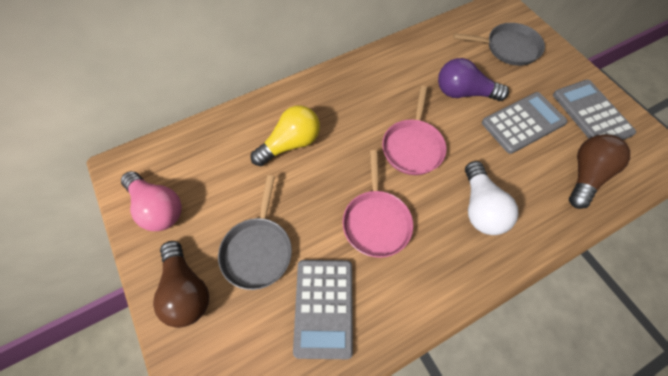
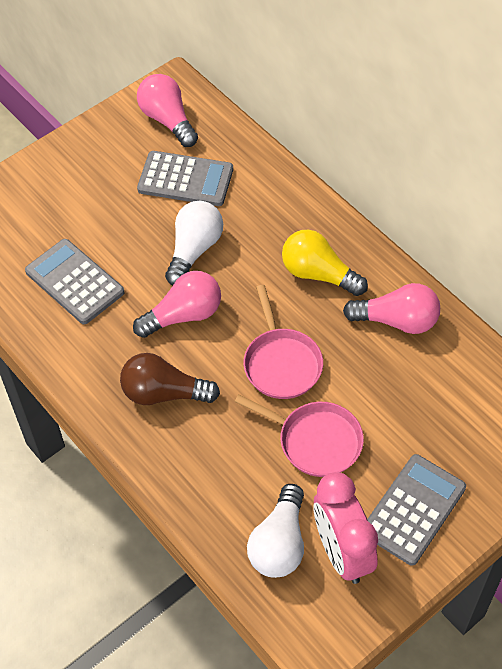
brown light bulb: 2 -> 1
grey pan: 2 -> 0
pink clock: 0 -> 1
pink light bulb: 1 -> 3
purple light bulb: 1 -> 0
white light bulb: 1 -> 2

